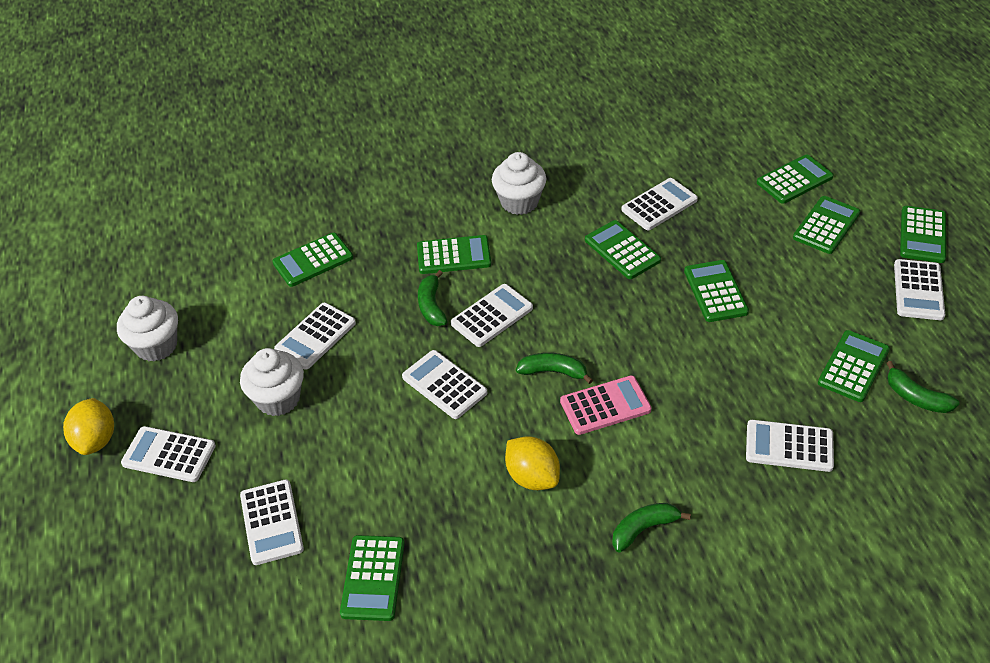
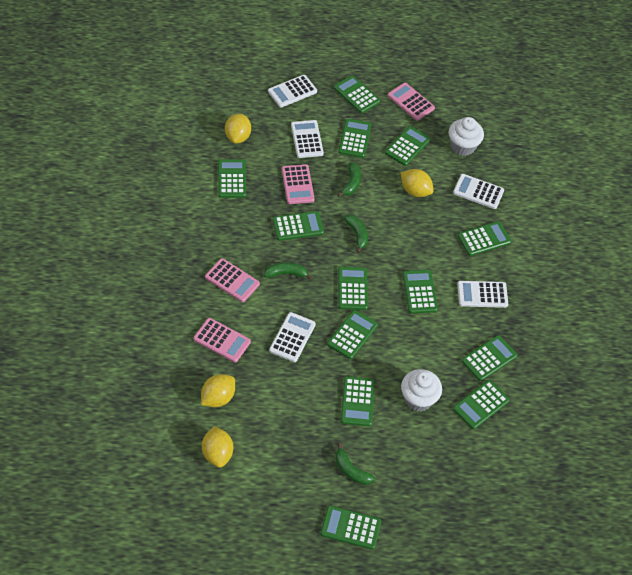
green calculator: 9 -> 13
pink calculator: 1 -> 4
white calculator: 8 -> 5
white cupcake: 3 -> 2
yellow lemon: 2 -> 4

